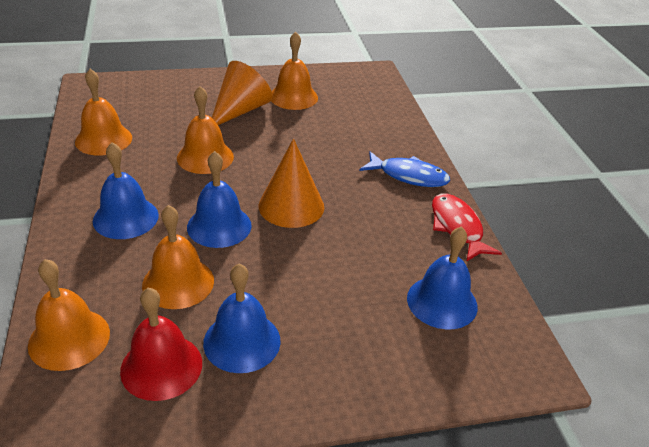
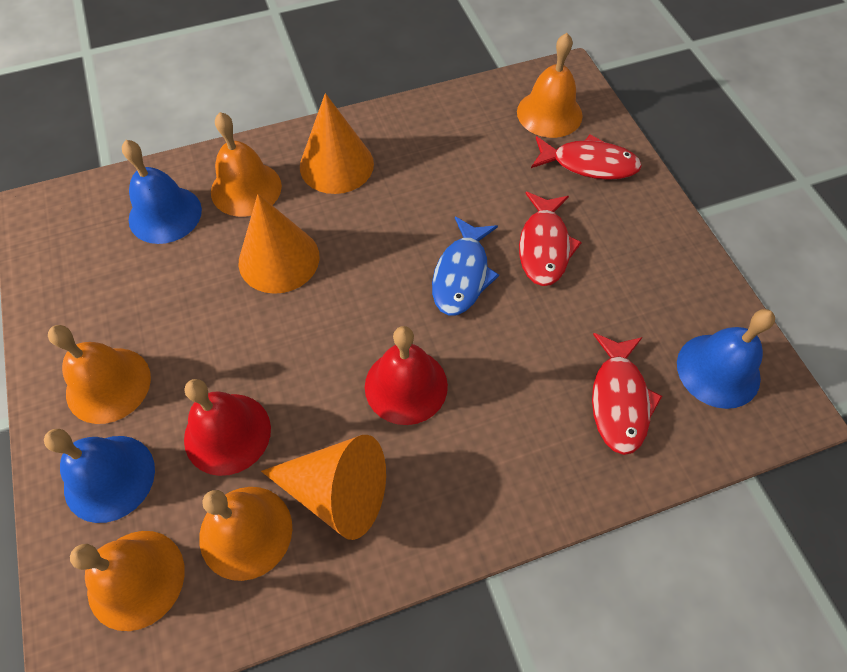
blue bell: 4 -> 3
orange cone: 2 -> 3
red bell: 1 -> 2
red fish: 1 -> 3

